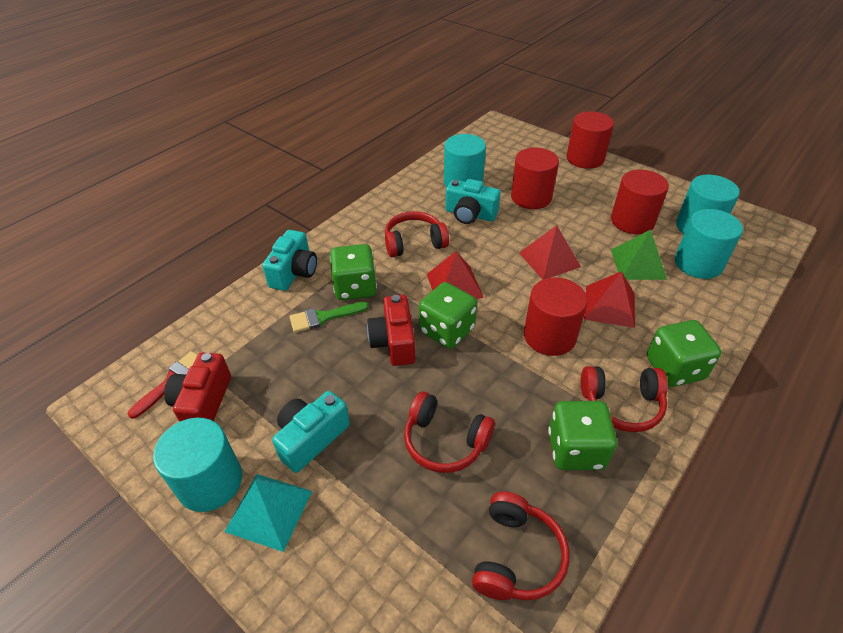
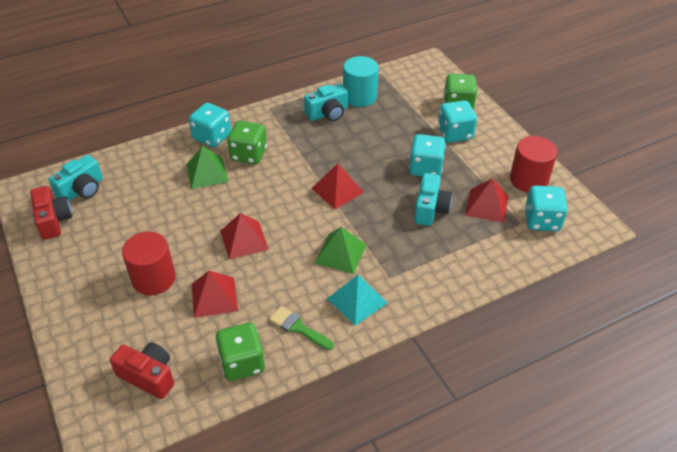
green dice: 4 -> 3
green pyramid: 1 -> 2
red brush: 1 -> 0
red cylinder: 4 -> 2
red headphones: 4 -> 0
red pyramid: 3 -> 4
turquoise cylinder: 4 -> 1
turquoise dice: 0 -> 4

